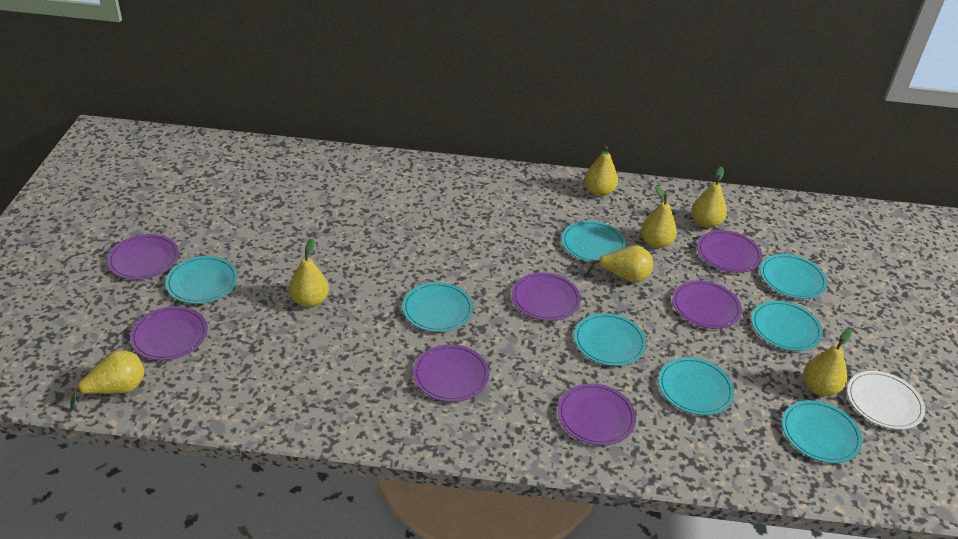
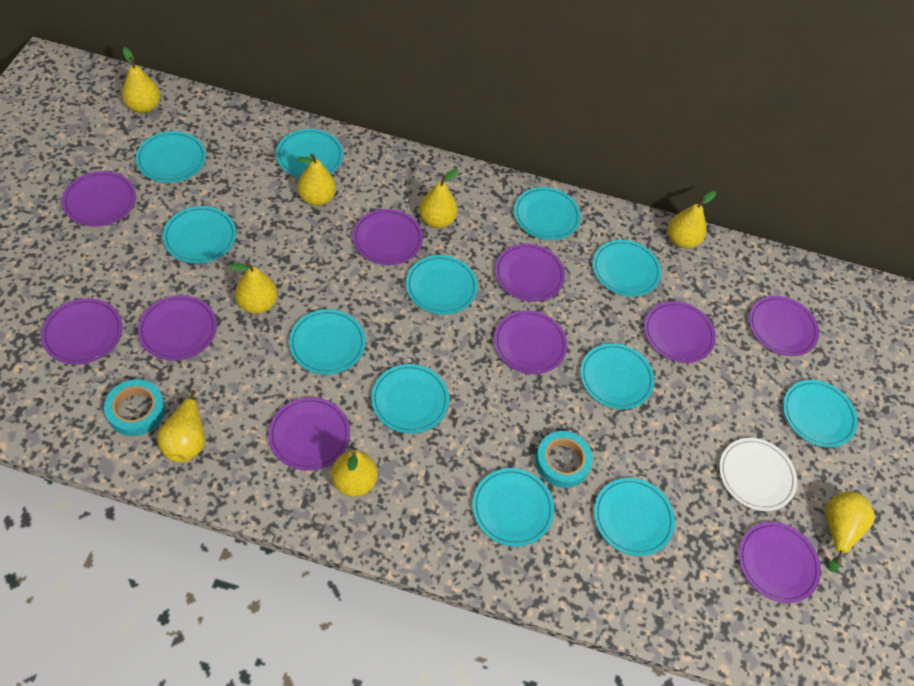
purple plate: 7 -> 10
turquoise plate: 8 -> 12
turquoise tape: 0 -> 2
yellow pear: 7 -> 8

